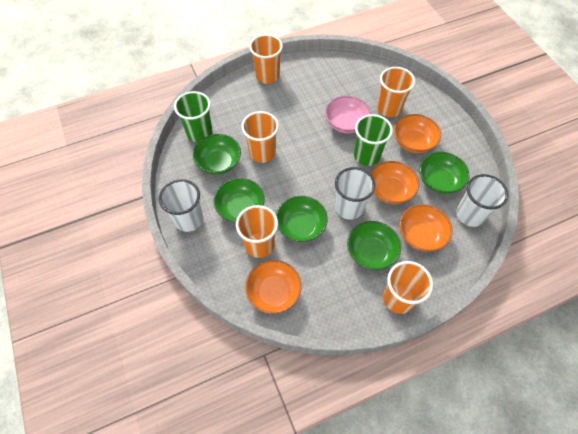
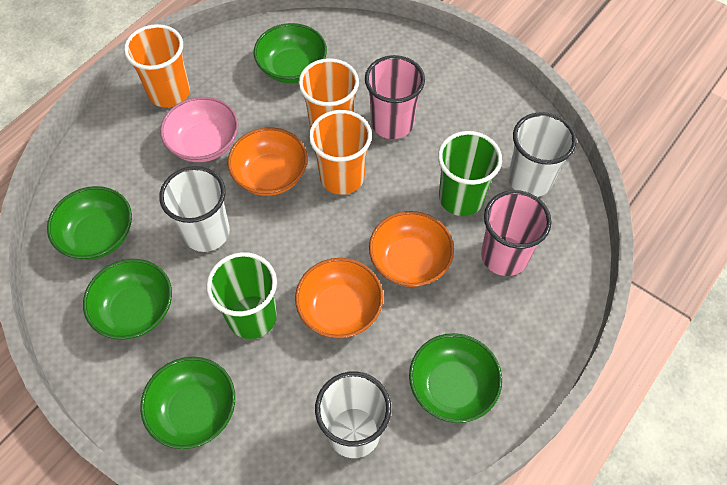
orange bowl: 4 -> 3
orange cup: 5 -> 3
pink cup: 0 -> 2

